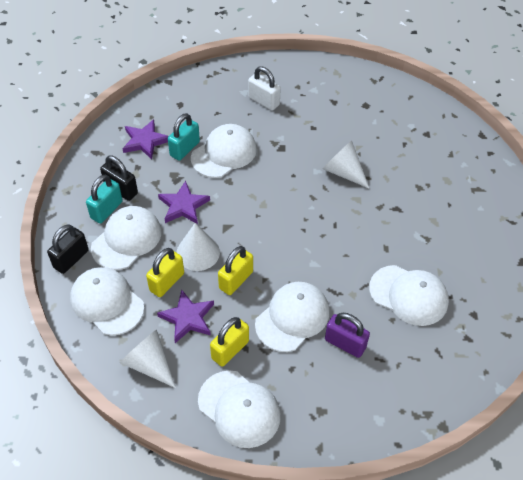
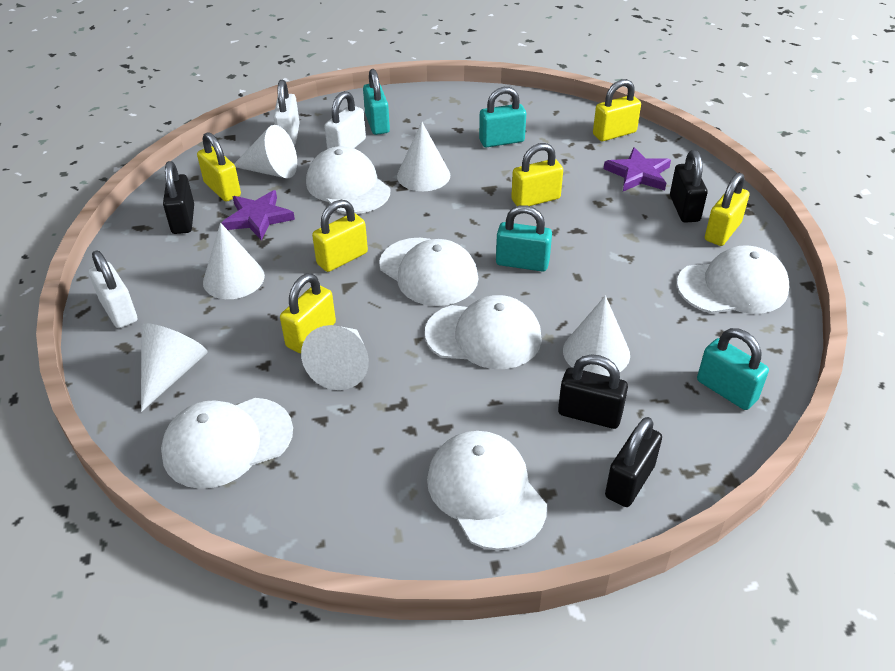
black padlock: 2 -> 4
purple padlock: 1 -> 0
purple star: 3 -> 2
turquoise padlock: 2 -> 4
white cone: 3 -> 6
white padlock: 1 -> 3
yellow padlock: 3 -> 6

